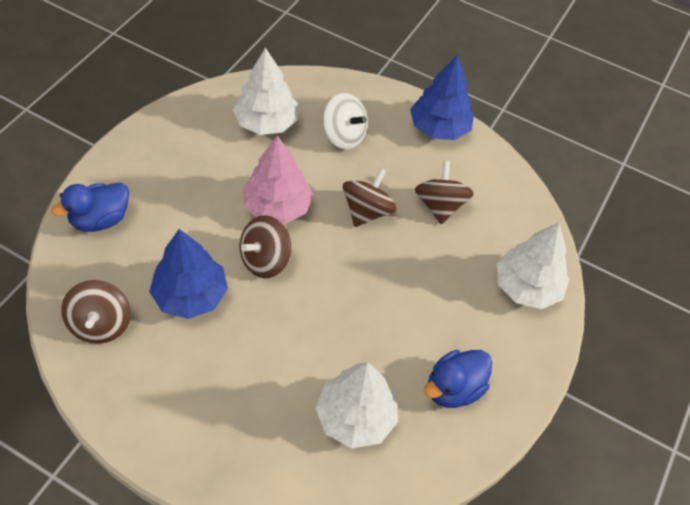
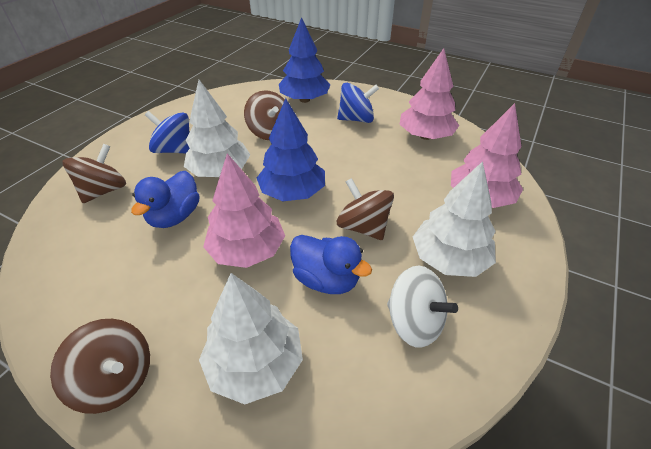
blue spinning top: 0 -> 2
pink tree: 1 -> 3

